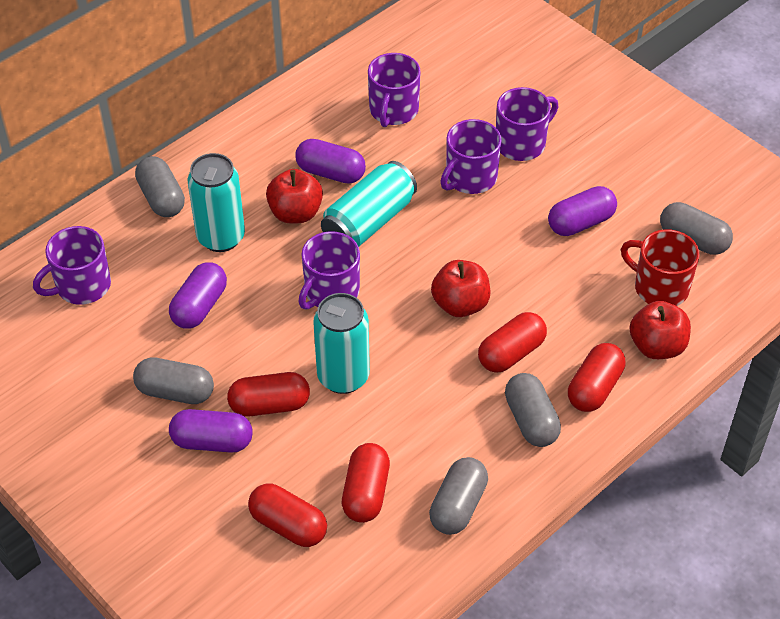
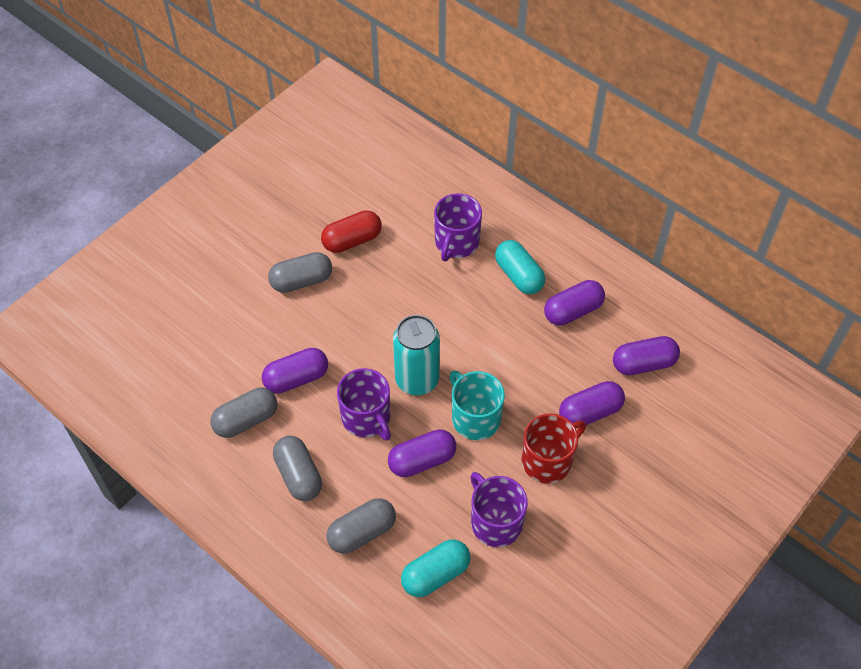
grey capsule: 5 -> 4
purple capsule: 4 -> 5
purple mug: 5 -> 3
red apple: 3 -> 0
red capsule: 5 -> 1
turquoise can: 3 -> 1
turquoise capsule: 0 -> 2
turquoise mug: 0 -> 1

